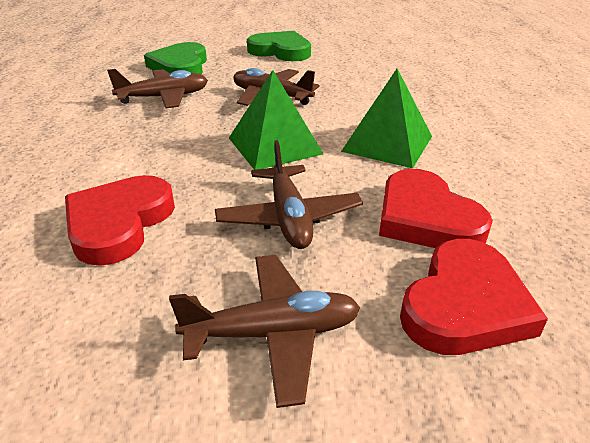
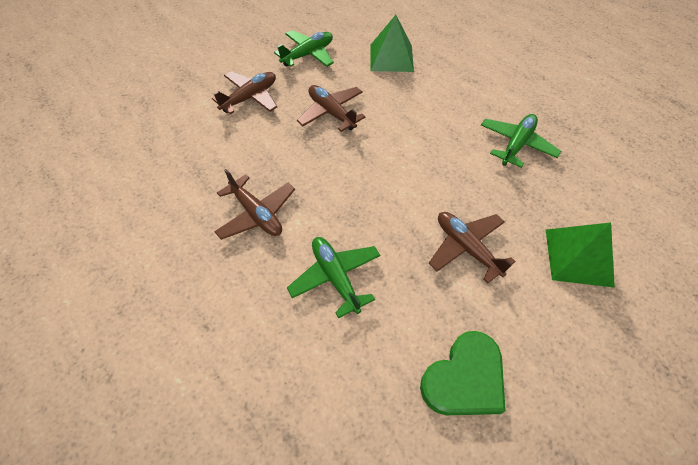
green heart: 2 -> 1
green plane: 0 -> 3
red heart: 3 -> 0

